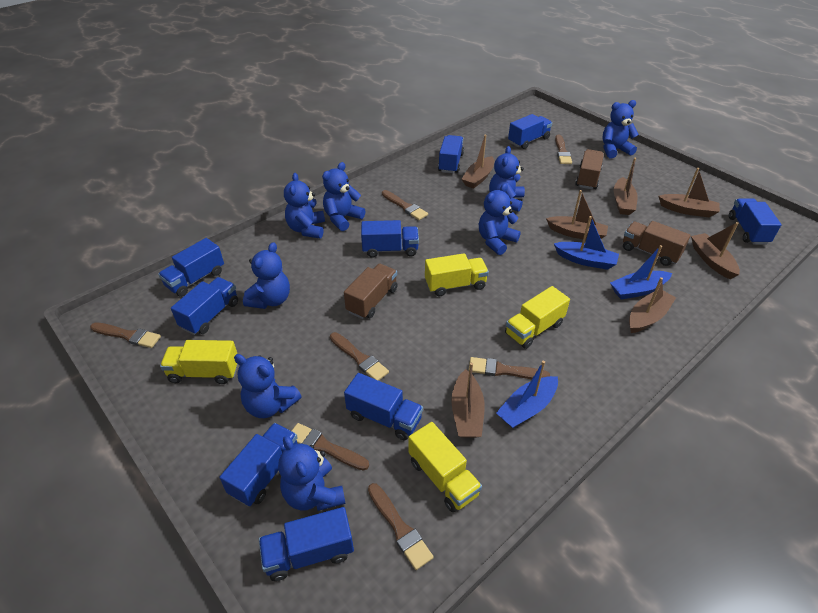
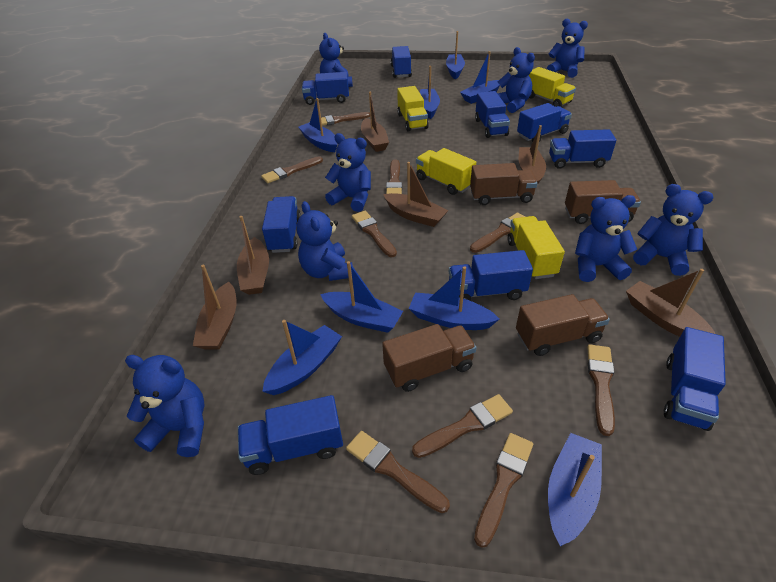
blue boat: 3 -> 8
brown boat: 7 -> 6
brown brush: 7 -> 9
brown truck: 3 -> 4

